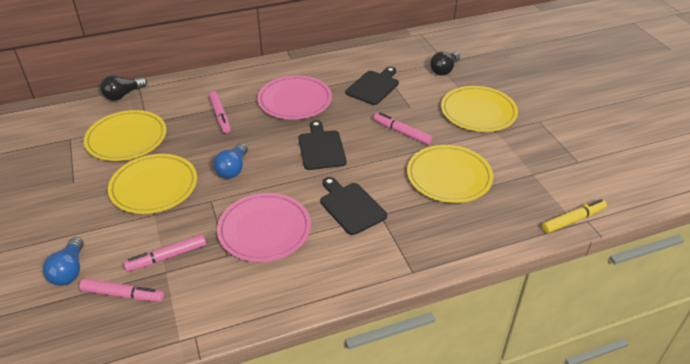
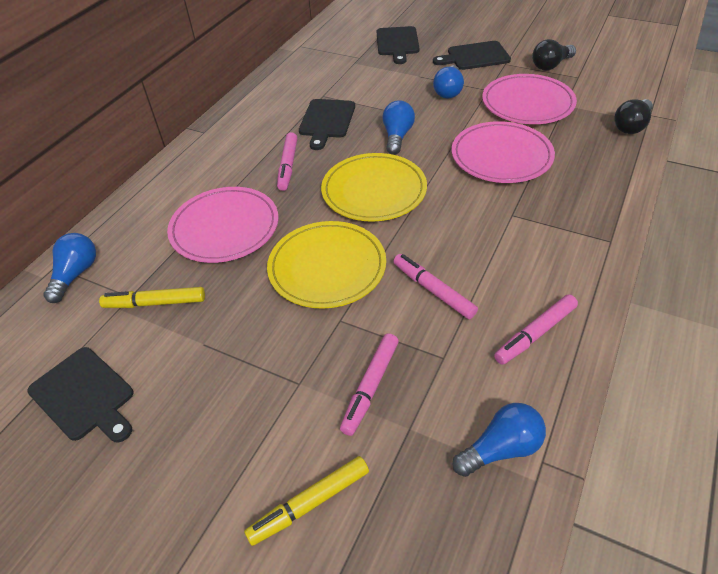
black cutting board: 3 -> 4
blue light bulb: 2 -> 4
pink plate: 2 -> 3
yellow marker: 1 -> 2
yellow plate: 4 -> 2

